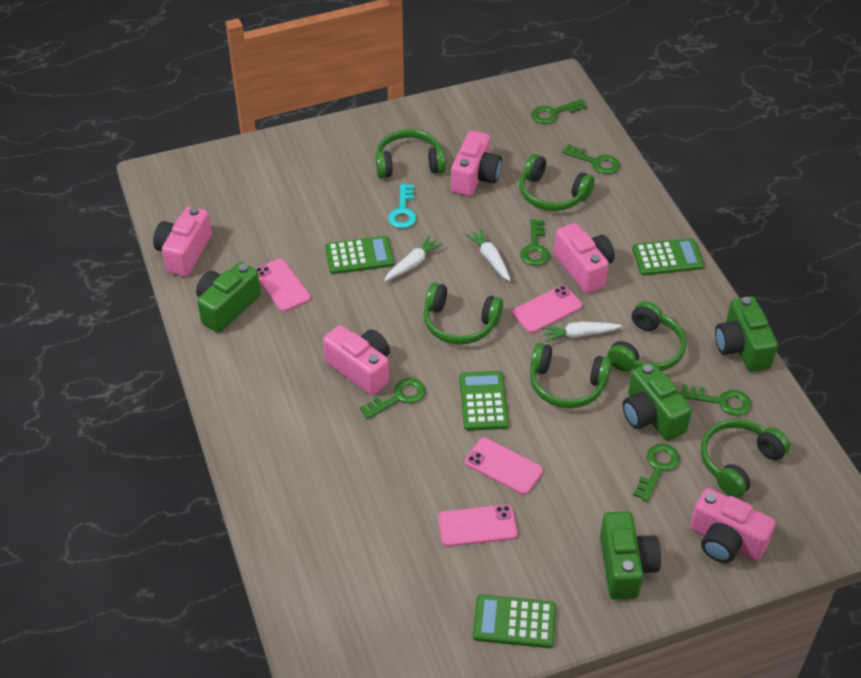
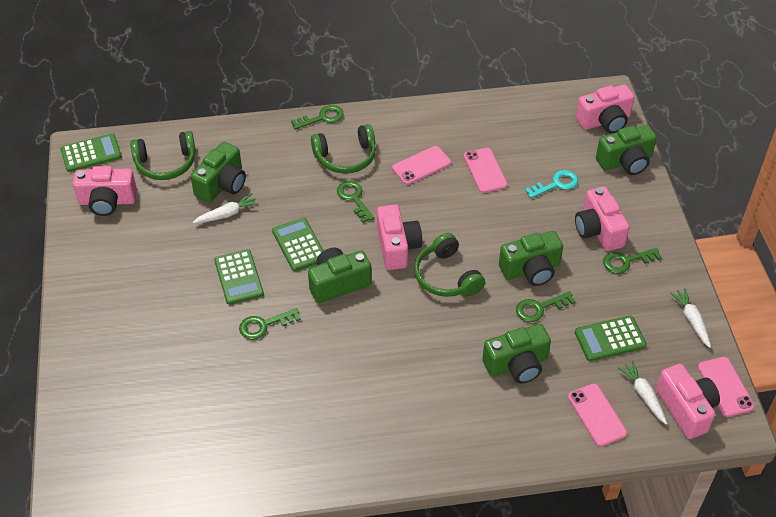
green camera: 4 -> 5
green headphones: 6 -> 3
green key: 6 -> 5

